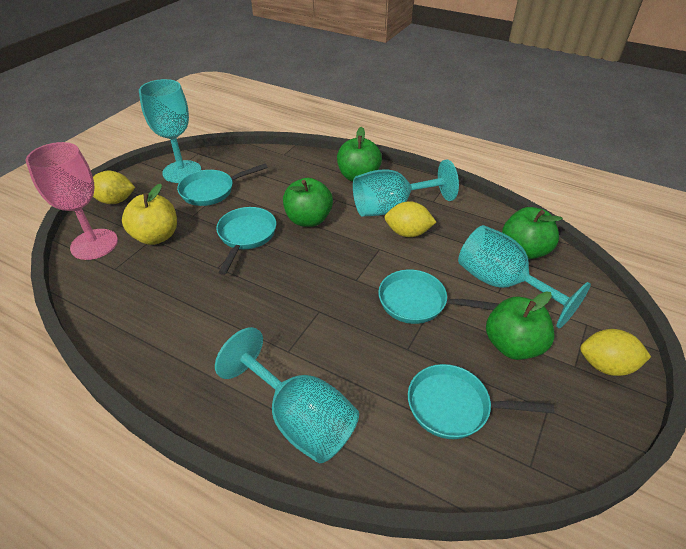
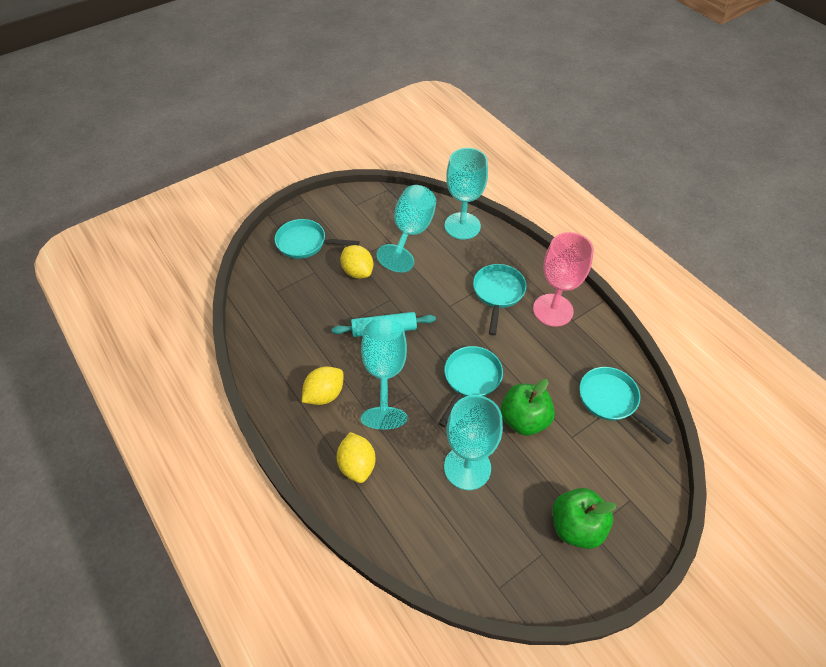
green apple: 4 -> 2
turquoise rolling pin: 0 -> 1
yellow apple: 1 -> 0

